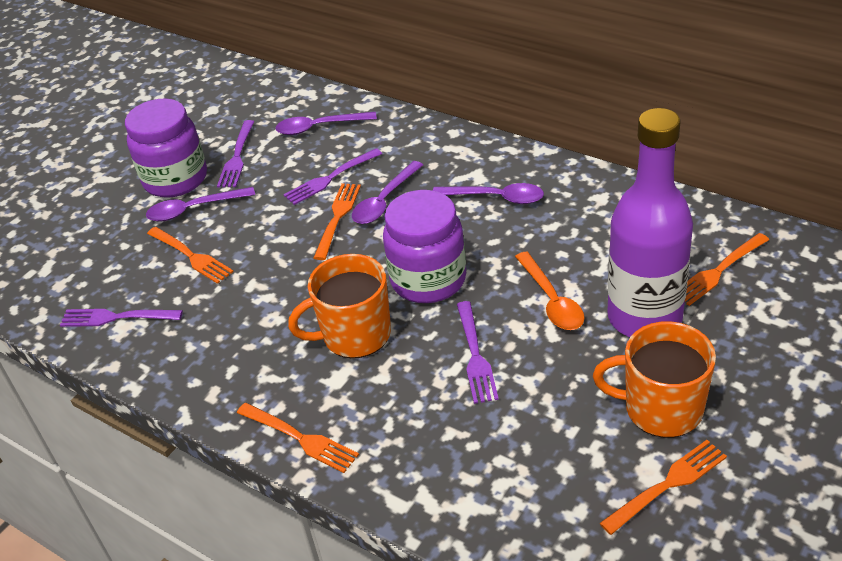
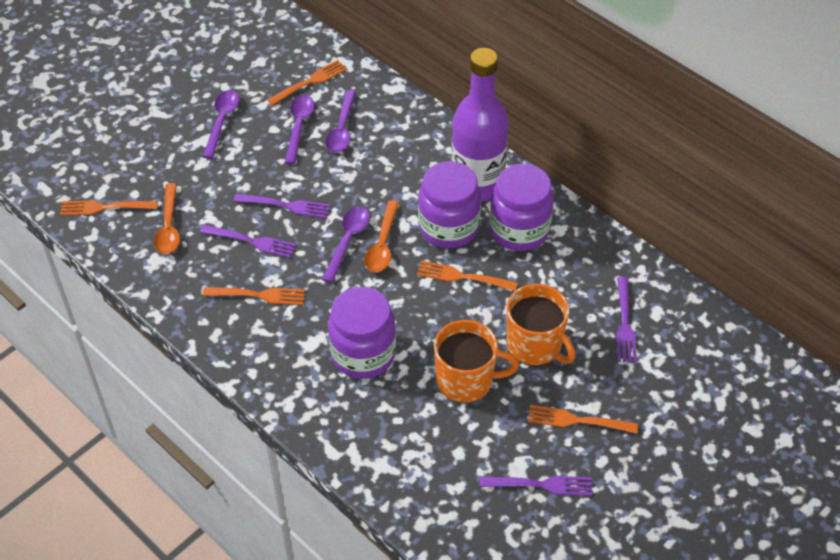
orange spoon: 1 -> 2
purple jar: 2 -> 3

